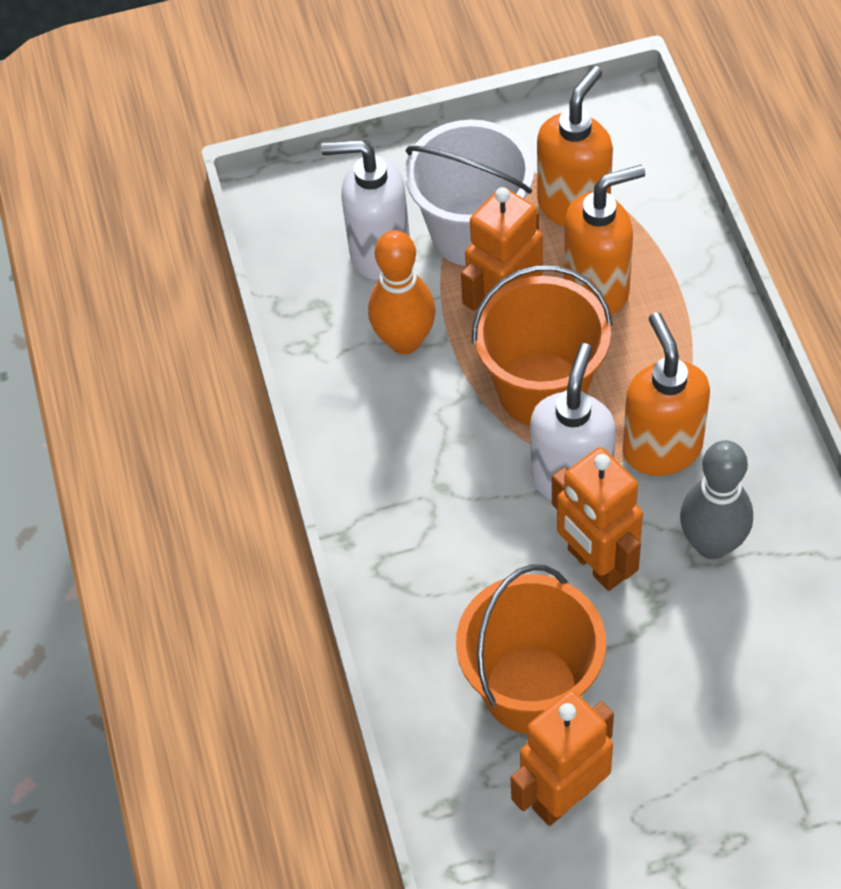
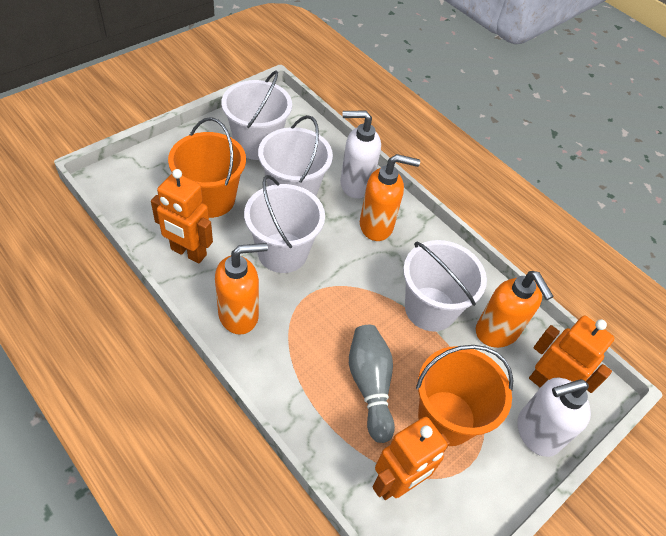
orange bowling pin: 1 -> 0
white bucket: 1 -> 4

